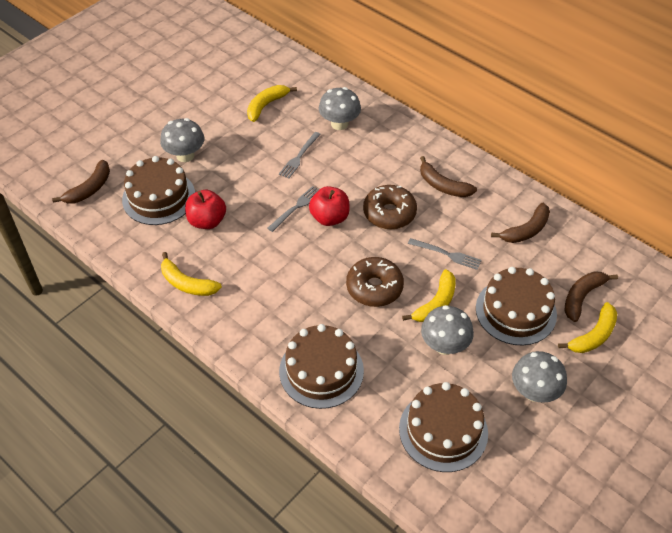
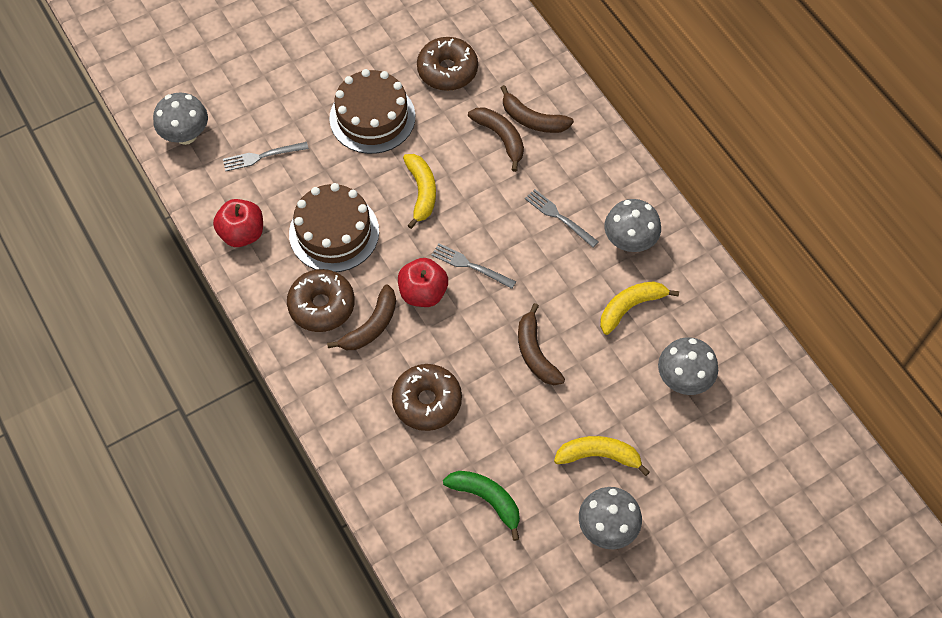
brown cake: 4 -> 2
brown donut: 2 -> 3
green banana: 0 -> 1
yellow banana: 4 -> 3

